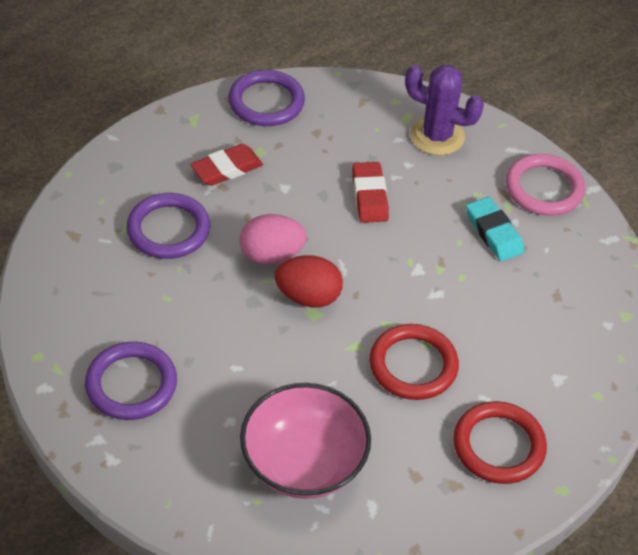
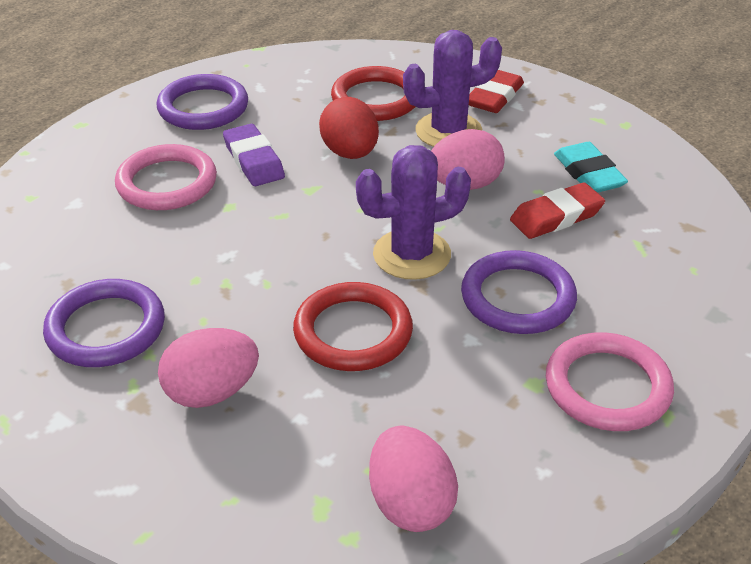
pink bowl: 1 -> 0
pink egg: 1 -> 3
pink ring: 1 -> 2
purple cactus: 1 -> 2
purple eraser: 0 -> 1

